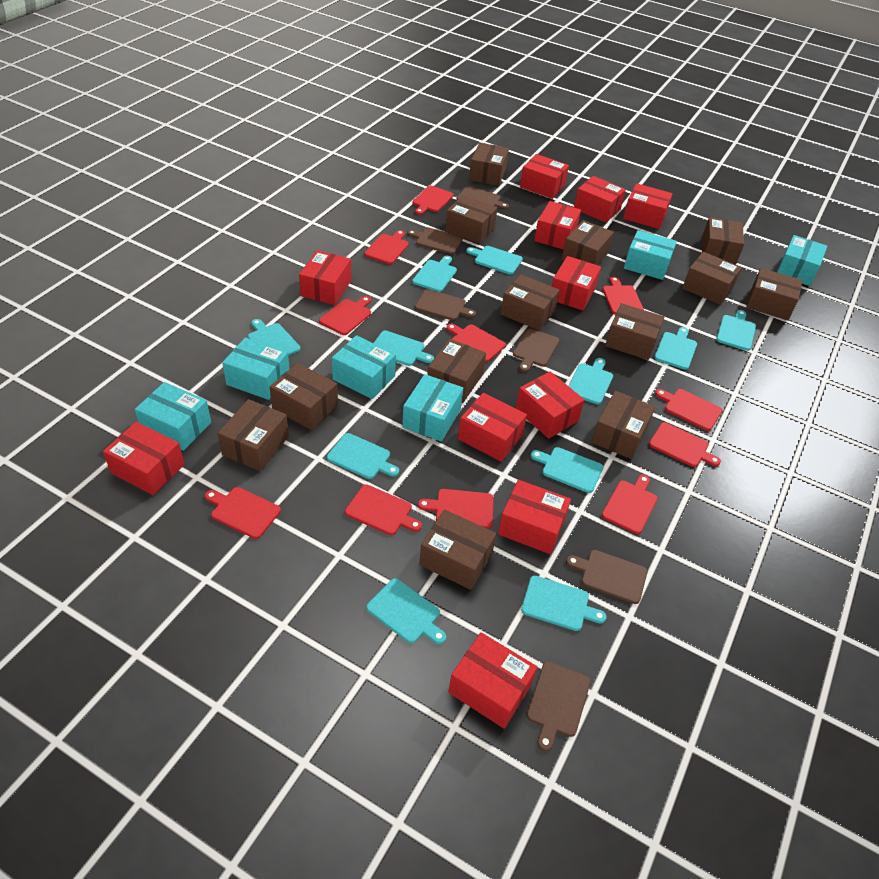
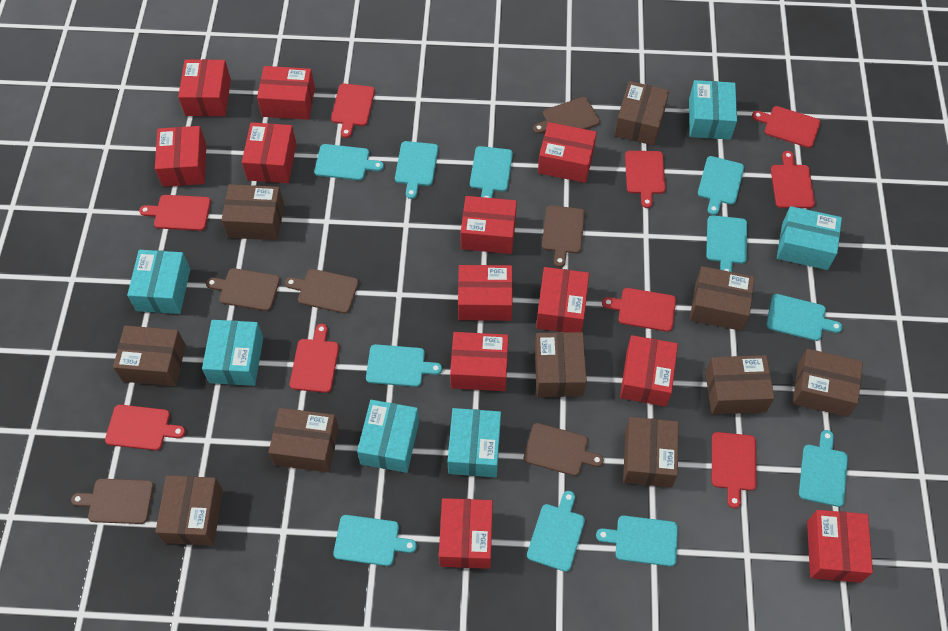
brown box: 13 -> 10
red box: 11 -> 12
red cutting board: 11 -> 9

